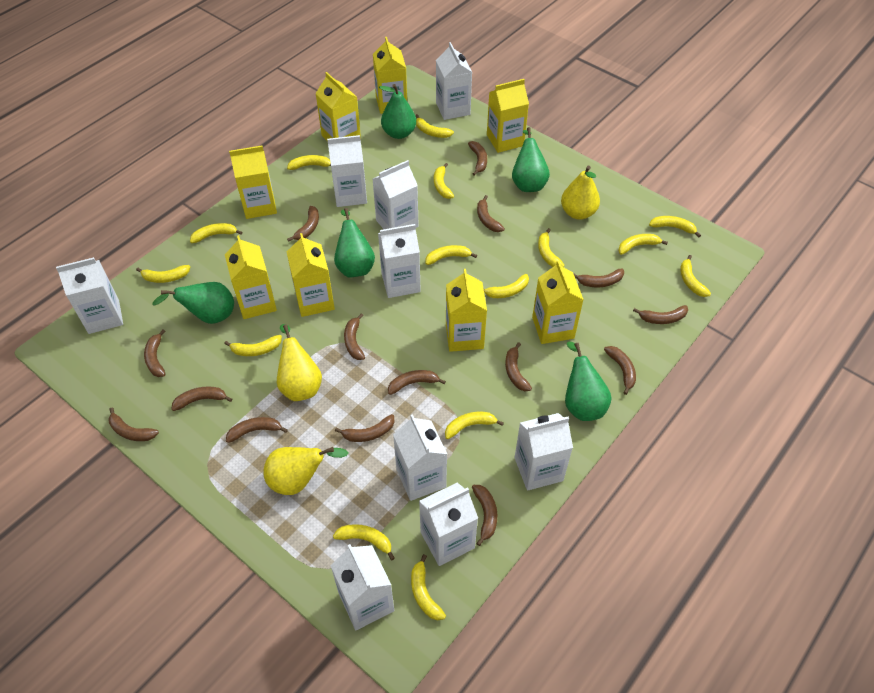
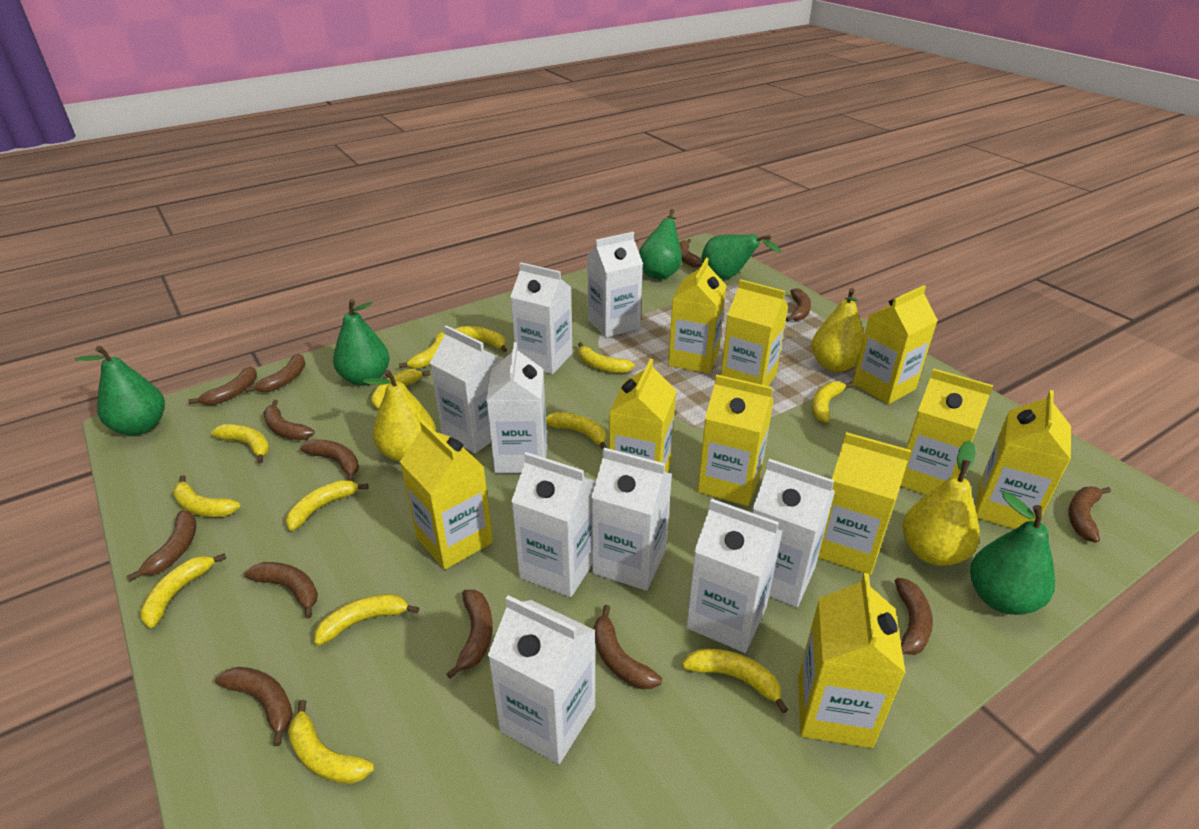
brown banana: 15 -> 13
yellow banana: 15 -> 13
yellow carton: 8 -> 10

